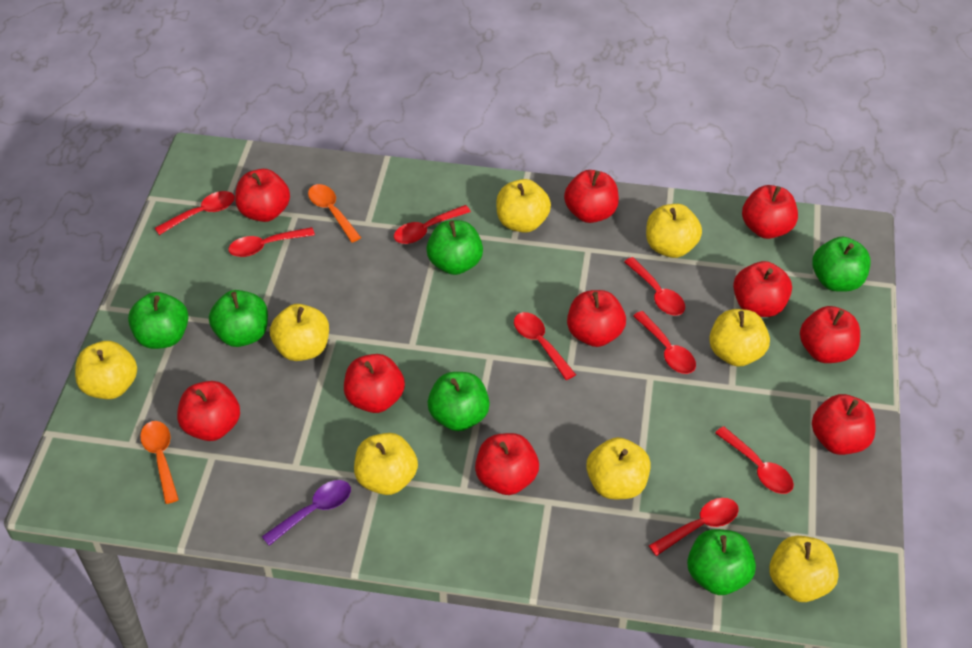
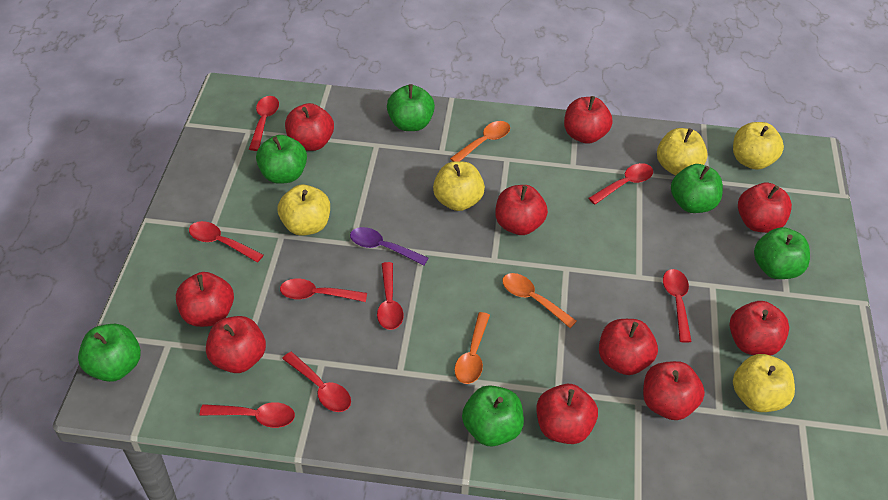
orange spoon: 2 -> 3
yellow apple: 8 -> 5

